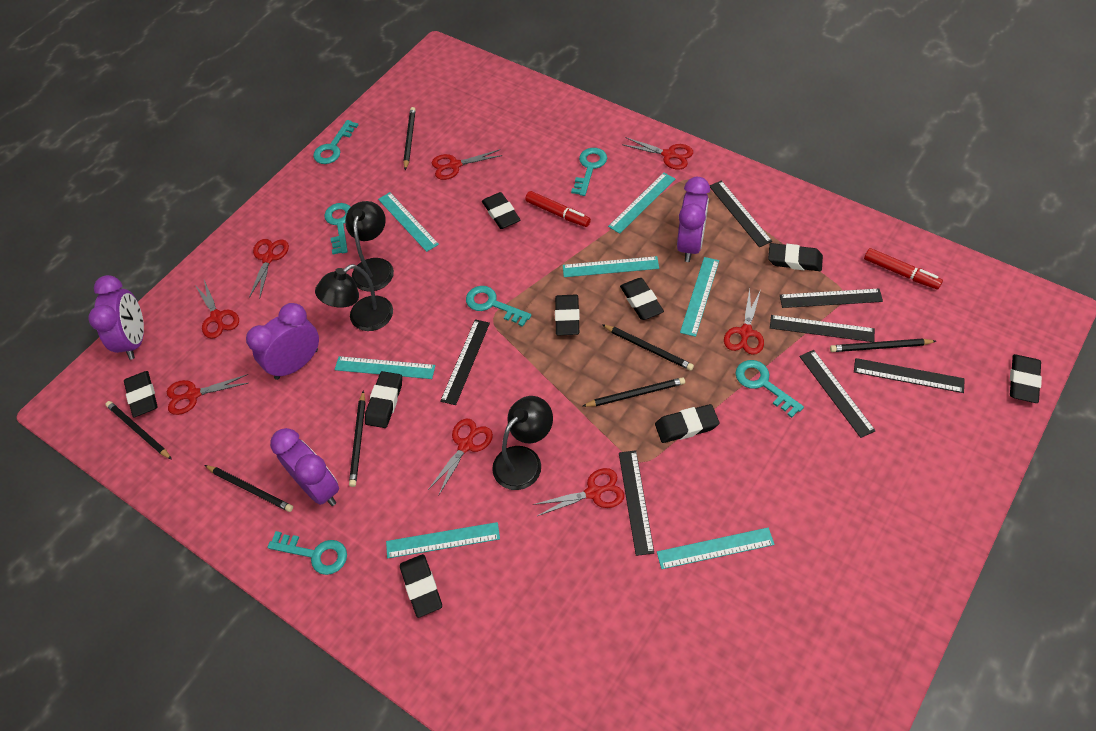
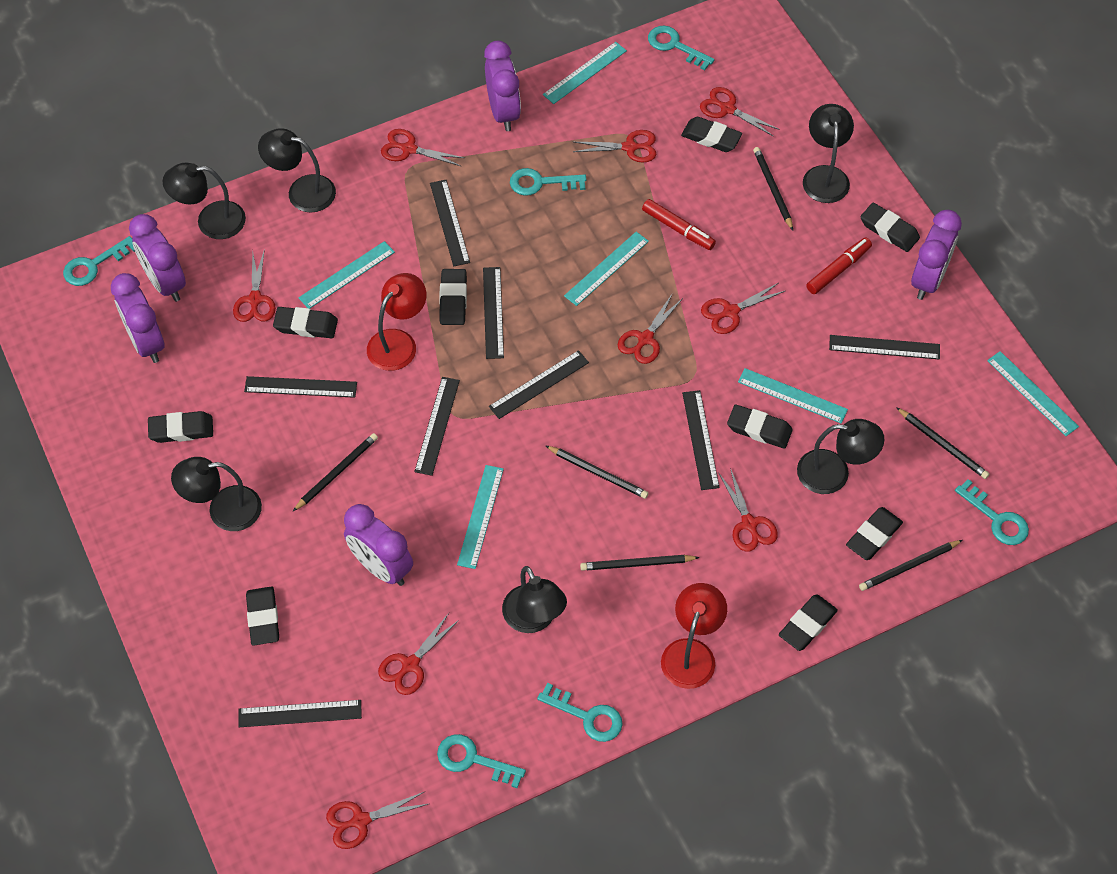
black lamp: 3 -> 6
black pencil: 7 -> 6
black ruler: 7 -> 8
purple clock: 4 -> 5
red lamp: 0 -> 2
red scissors: 8 -> 9
turquoise ruler: 7 -> 6

